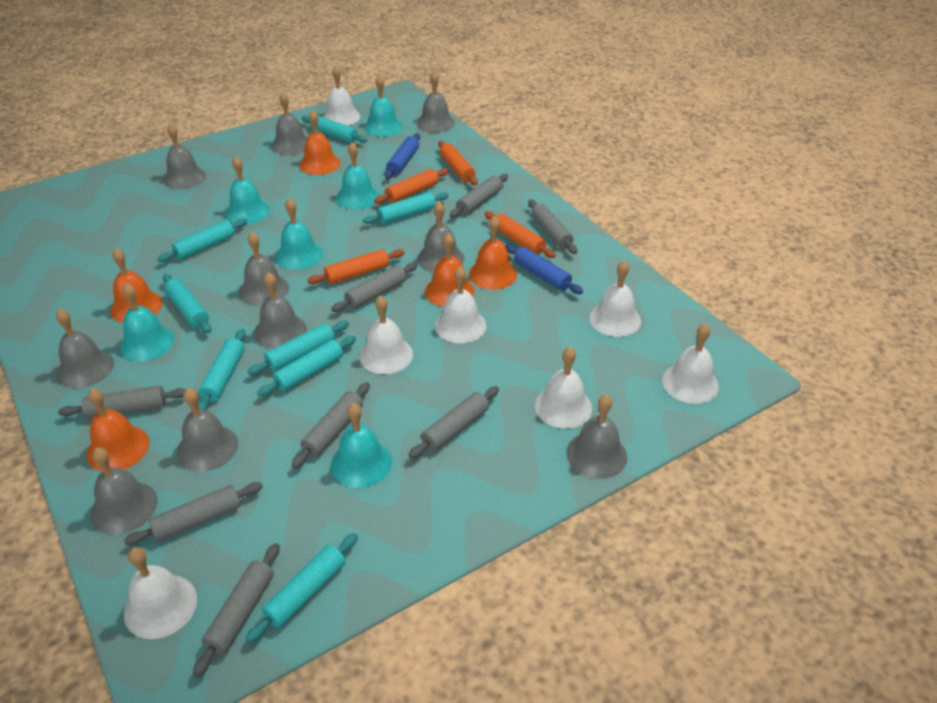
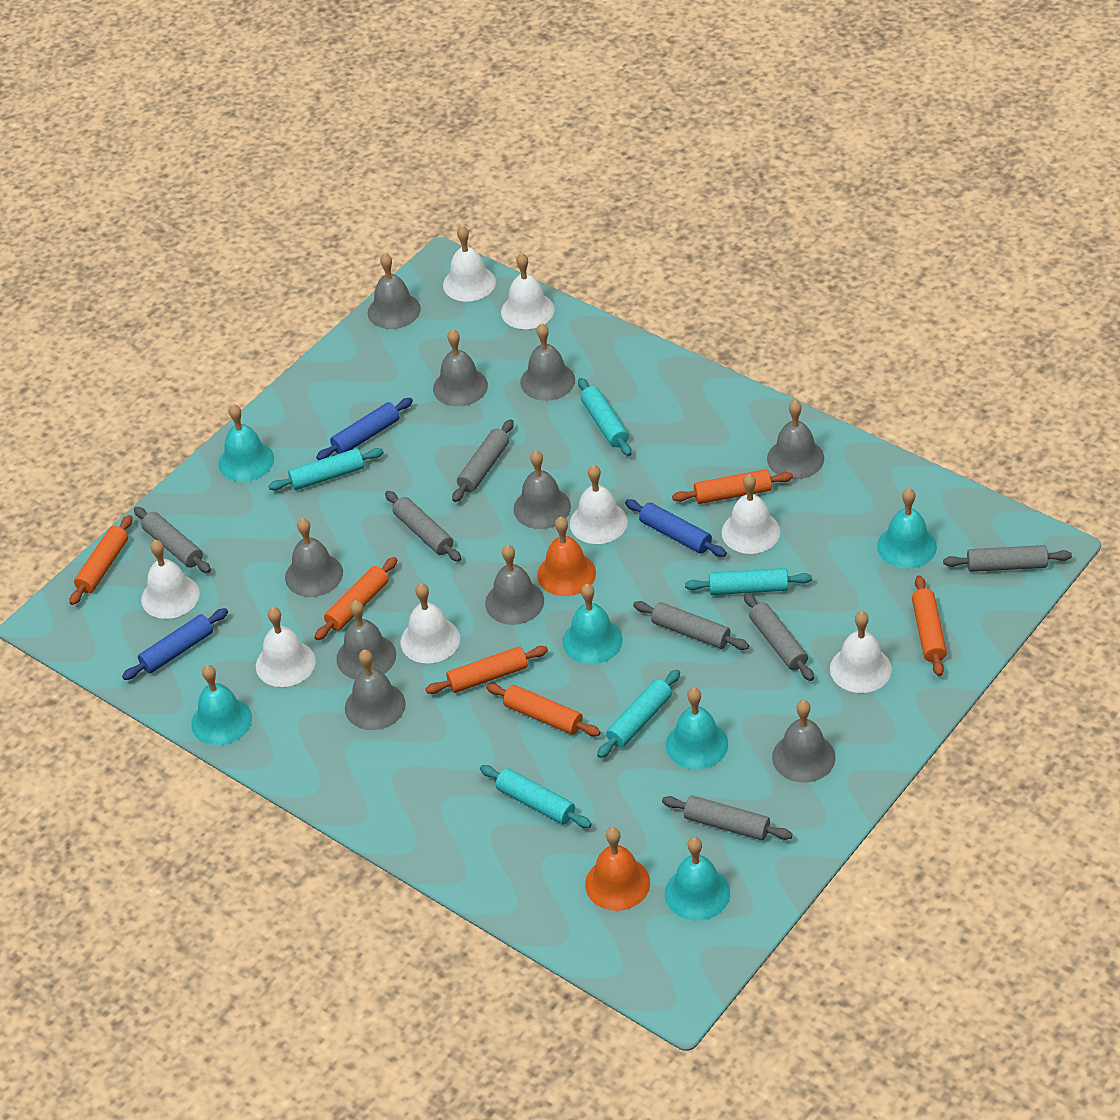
blue rolling pin: 2 -> 3
grey rolling pin: 8 -> 7
orange bell: 5 -> 2
orange rolling pin: 4 -> 6
turquoise rolling pin: 8 -> 5
white bell: 7 -> 8

